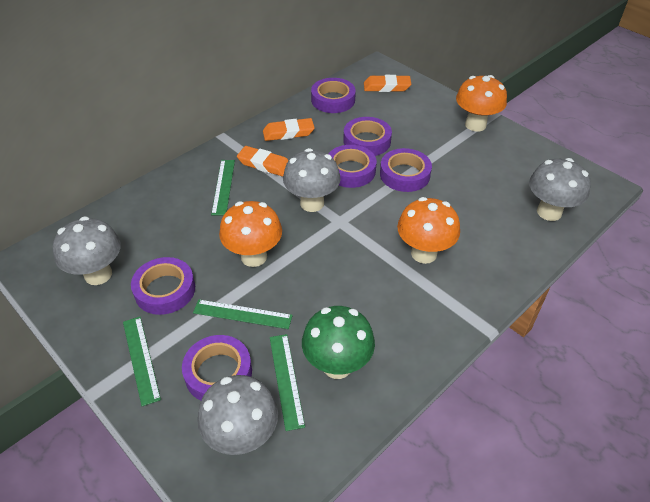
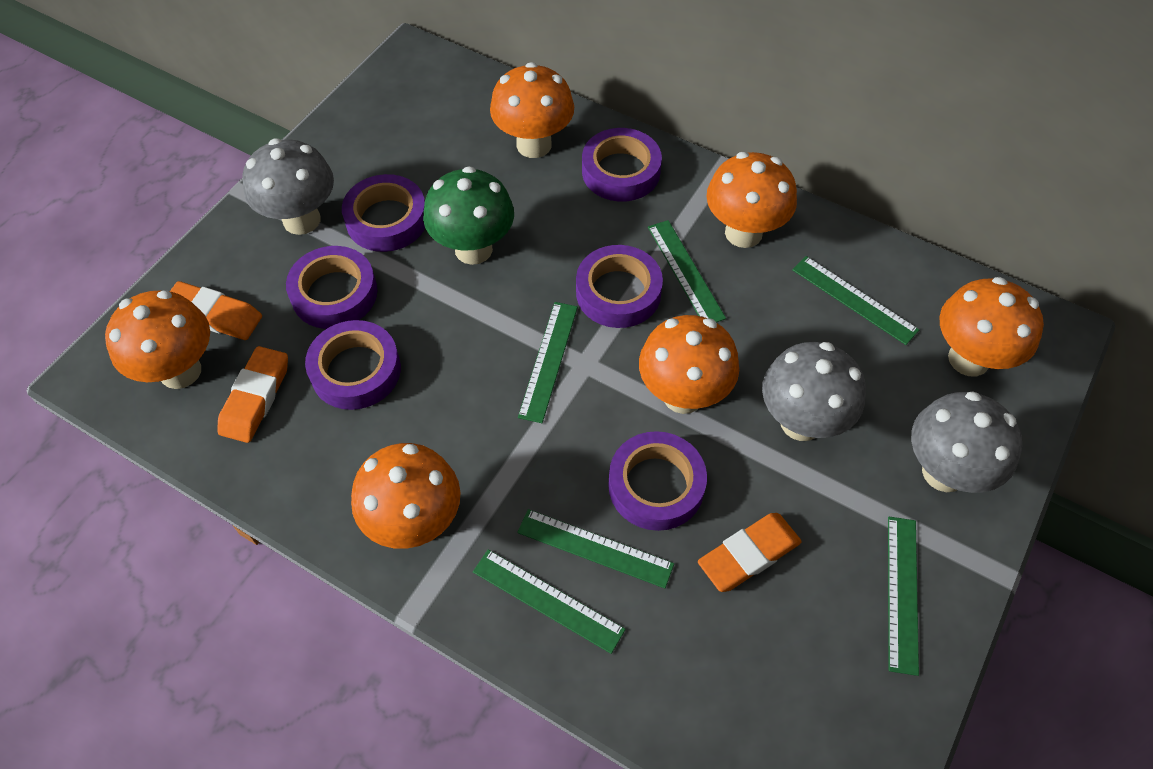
green ruler: 4 -> 6
grey mushroom: 4 -> 3
orange mushroom: 3 -> 6

